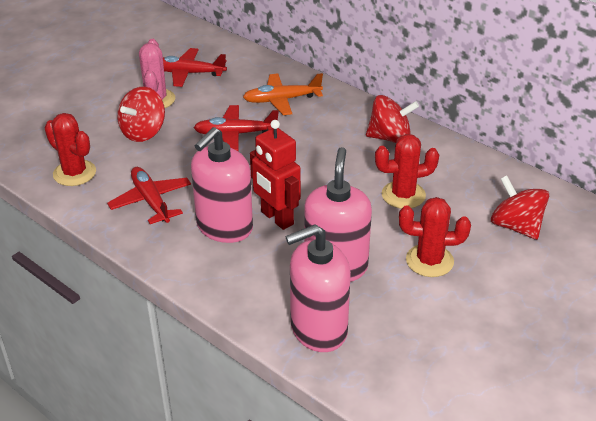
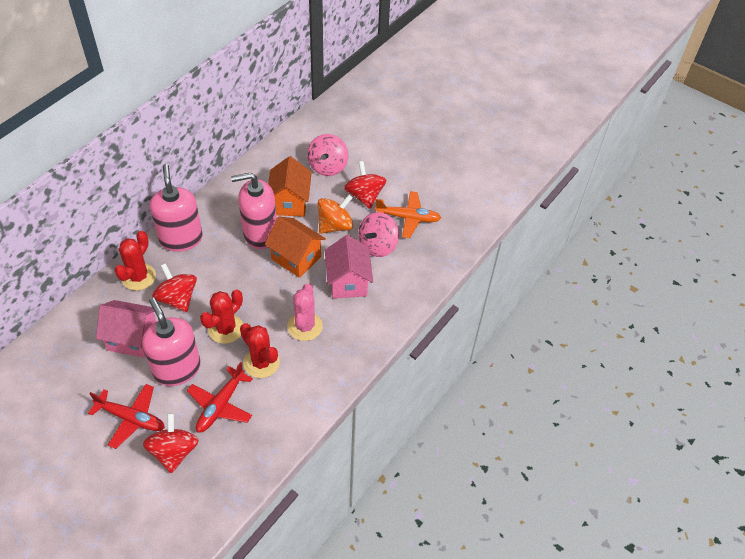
orange house: 0 -> 2
orange spinning top: 0 -> 1
pink house: 0 -> 2
pink spinning top: 0 -> 2
red plane: 3 -> 2
red robot: 1 -> 0

